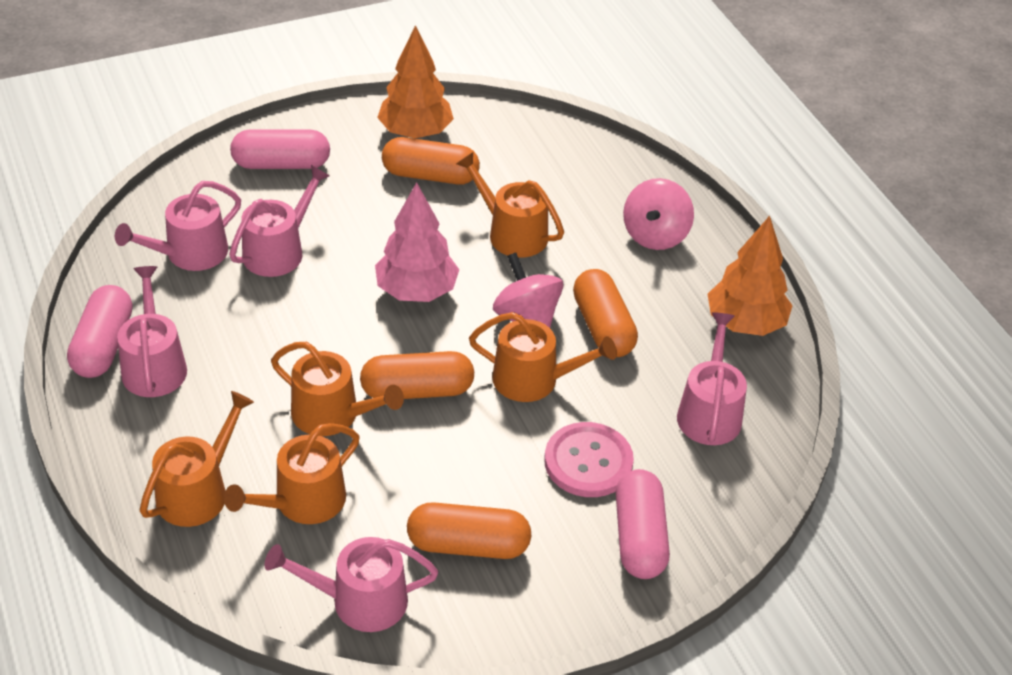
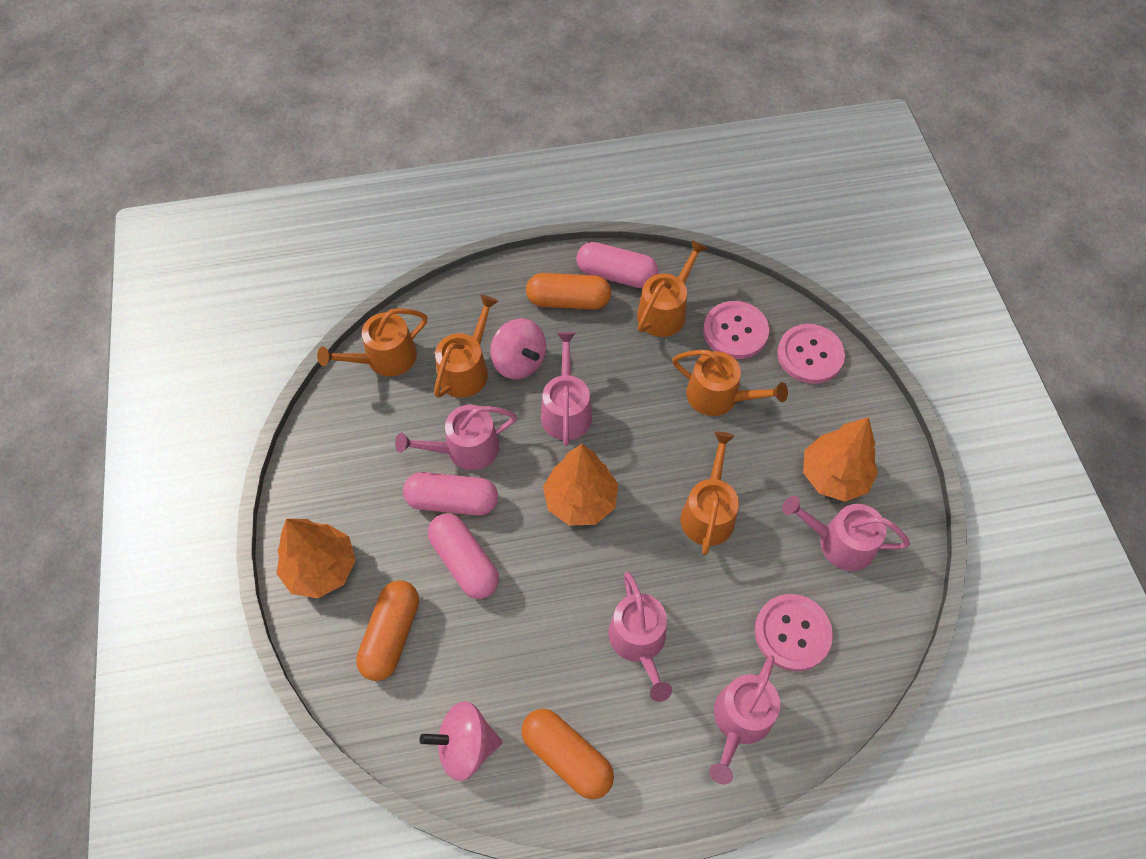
orange capsule: 4 -> 3
orange tree: 2 -> 3
pink button: 1 -> 3
pink tree: 1 -> 0

